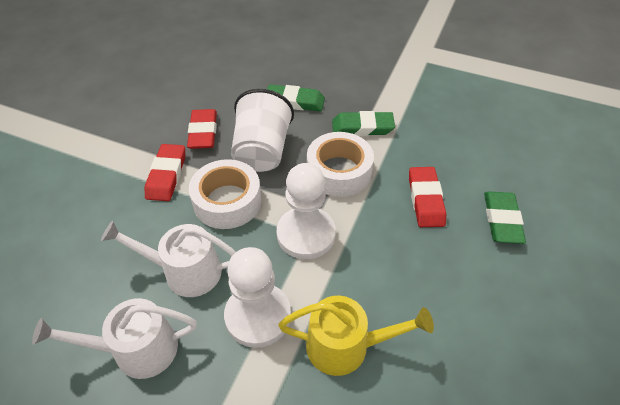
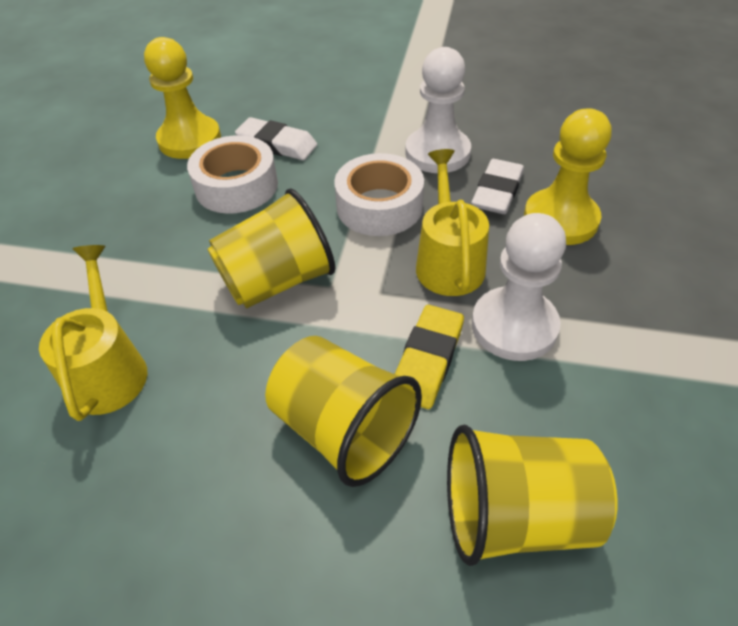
green eraser: 3 -> 0
red eraser: 3 -> 0
white cup: 1 -> 0
white eraser: 0 -> 2
white watering can: 2 -> 0
yellow cup: 0 -> 3
yellow eraser: 0 -> 1
yellow pawn: 0 -> 2
yellow watering can: 1 -> 2

